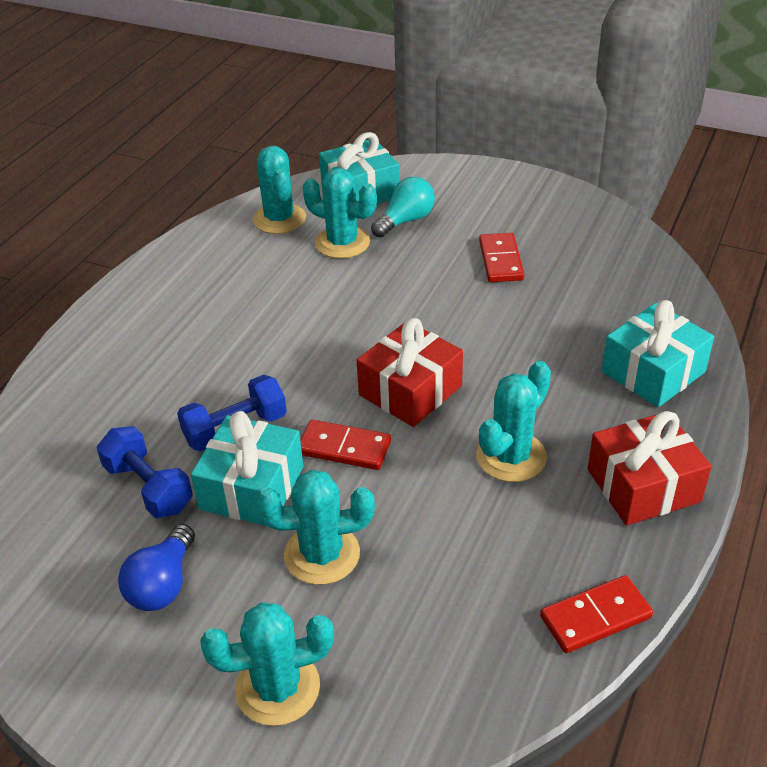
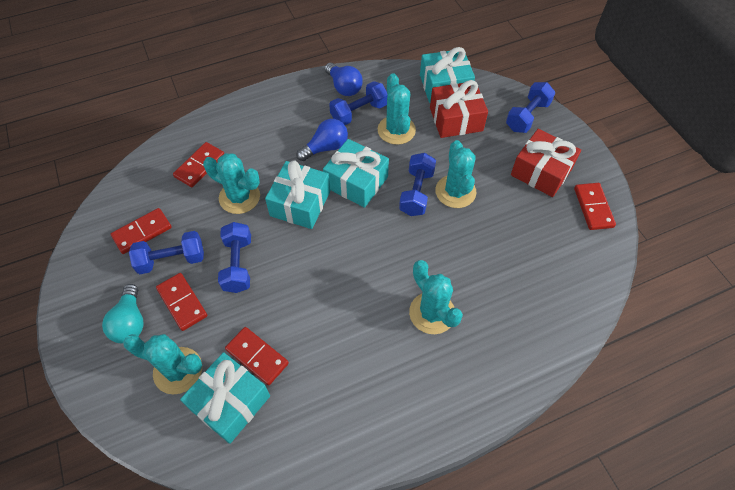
blue dumbbell: 2 -> 5
blue light bulb: 1 -> 2
red domino: 3 -> 5
turquoise gift: 3 -> 4

